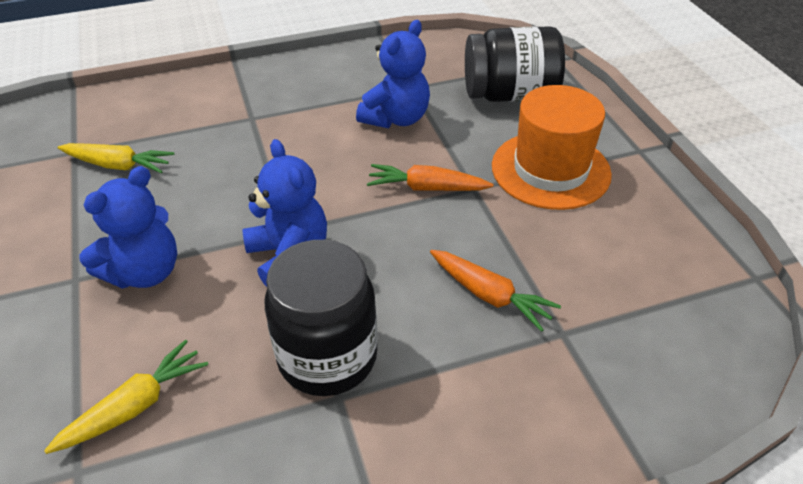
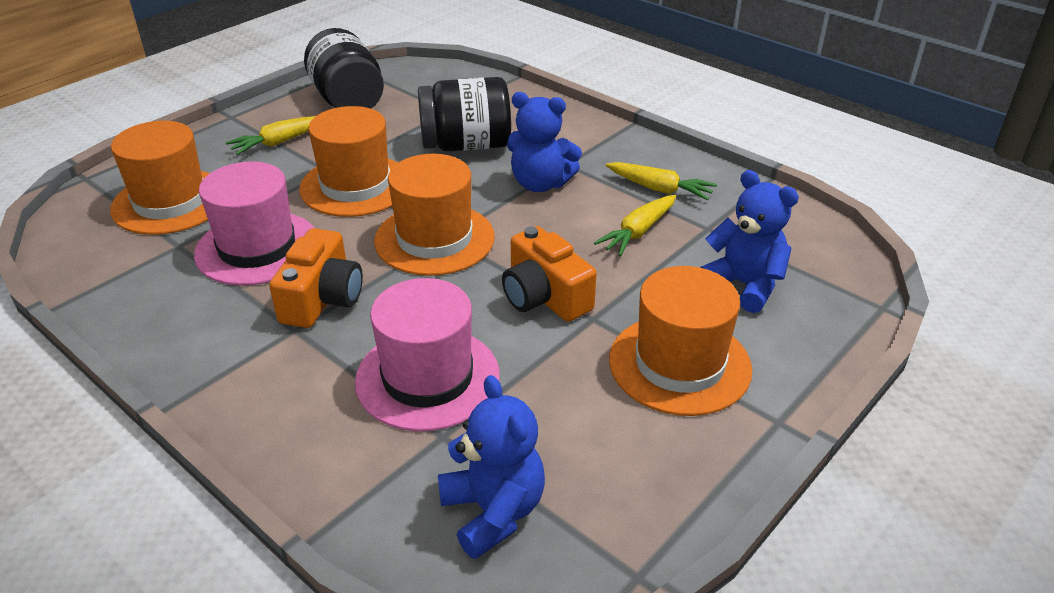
orange camera: 0 -> 2
orange carrot: 2 -> 0
orange hat: 1 -> 4
pink hat: 0 -> 2
yellow carrot: 2 -> 3

